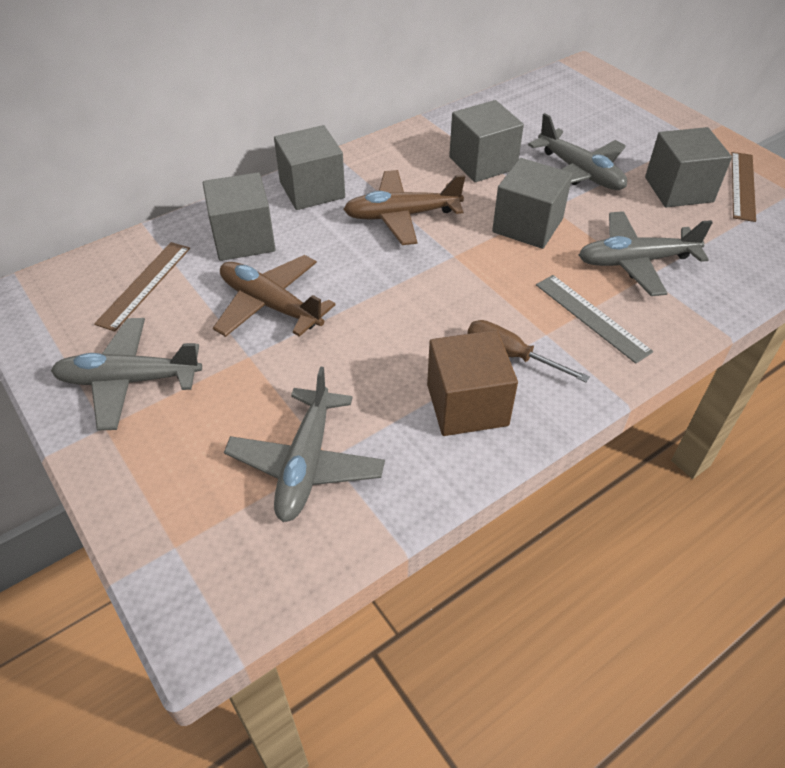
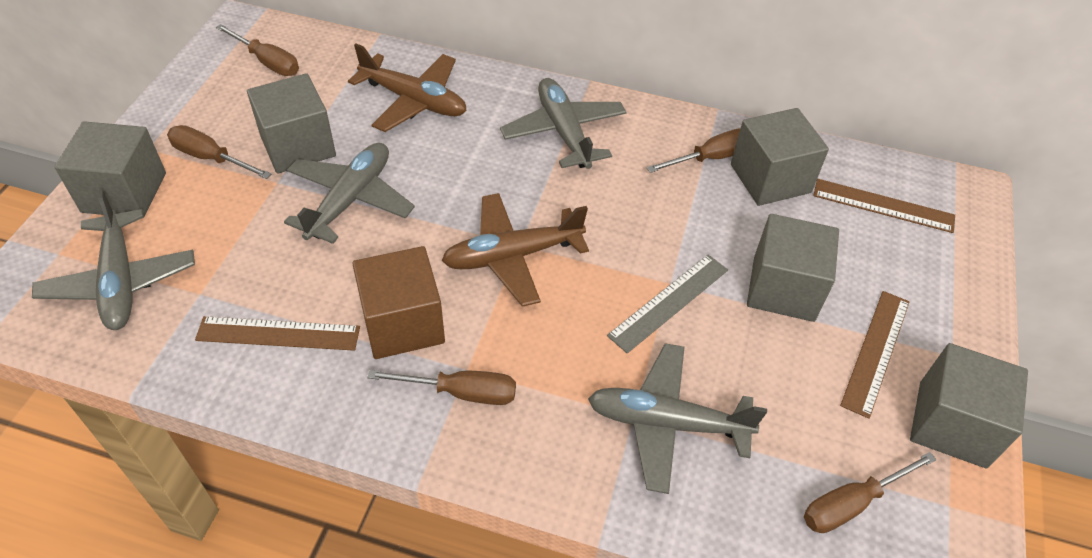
brown ruler: 2 -> 3
brown screwdriver: 1 -> 5

